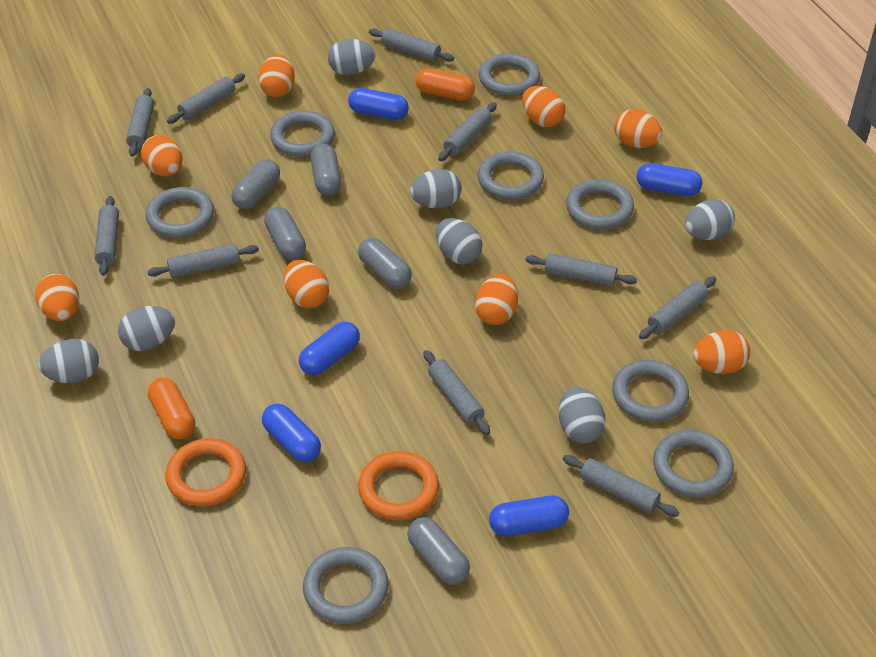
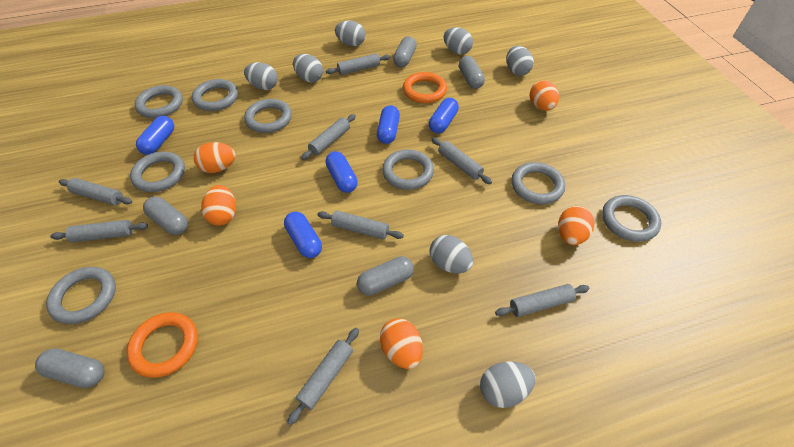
grey rolling pin: 10 -> 8
orange capsule: 2 -> 0
orange egg: 8 -> 5

